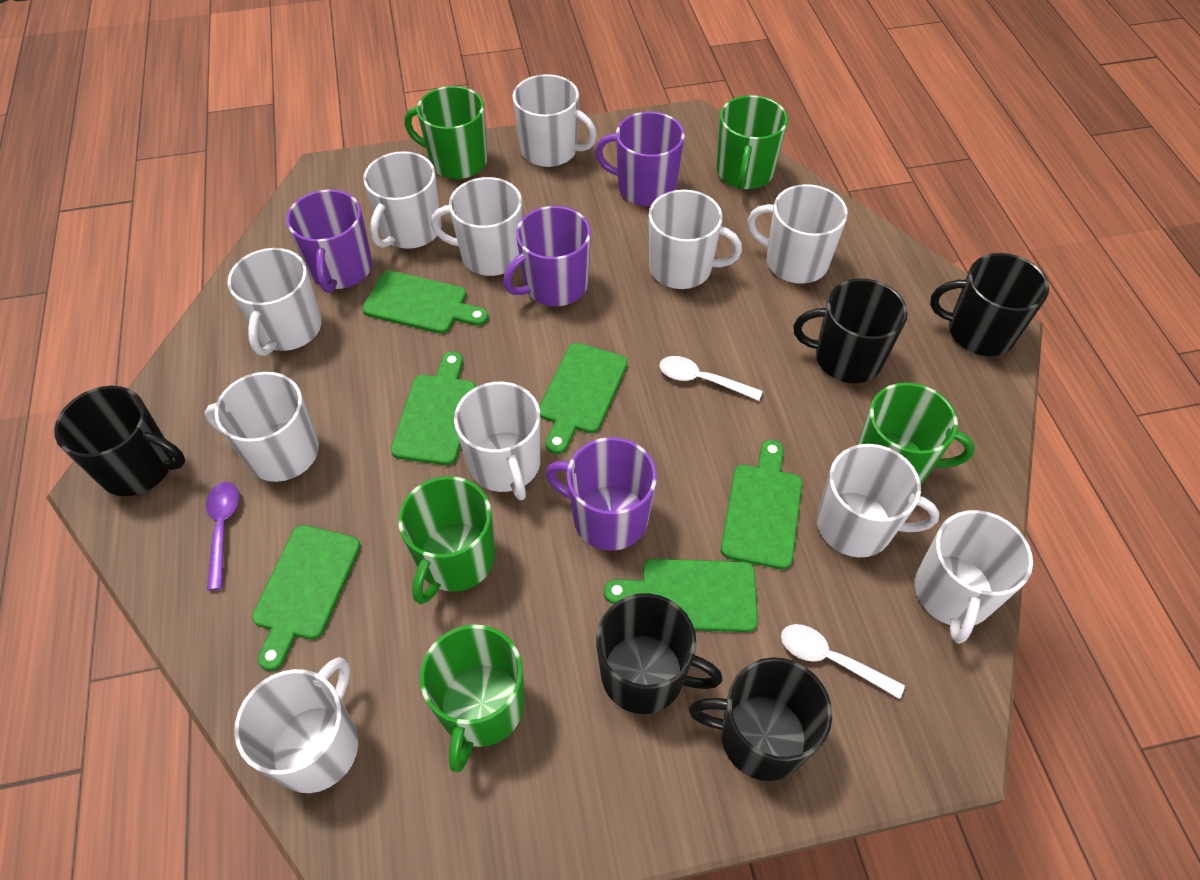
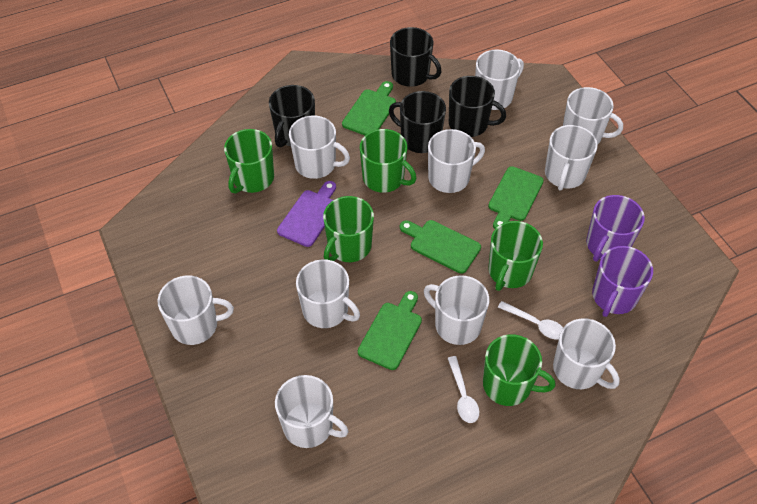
black mug: 5 -> 4
green cutting board: 6 -> 4
purple cutting board: 0 -> 1
purple mug: 4 -> 2
purple spoon: 1 -> 0
white mug: 11 -> 10

